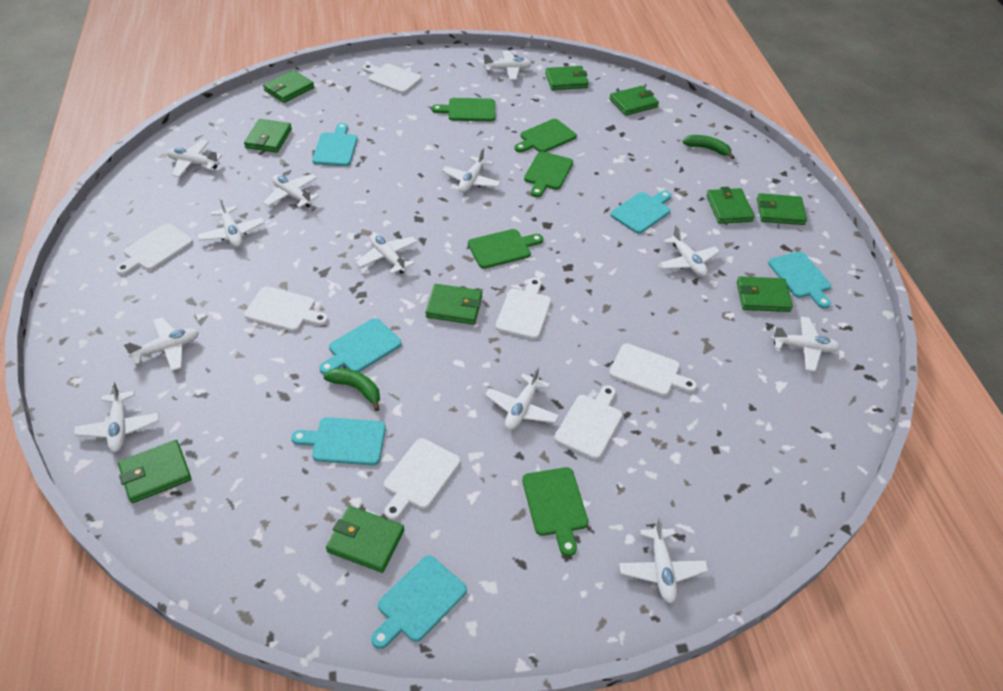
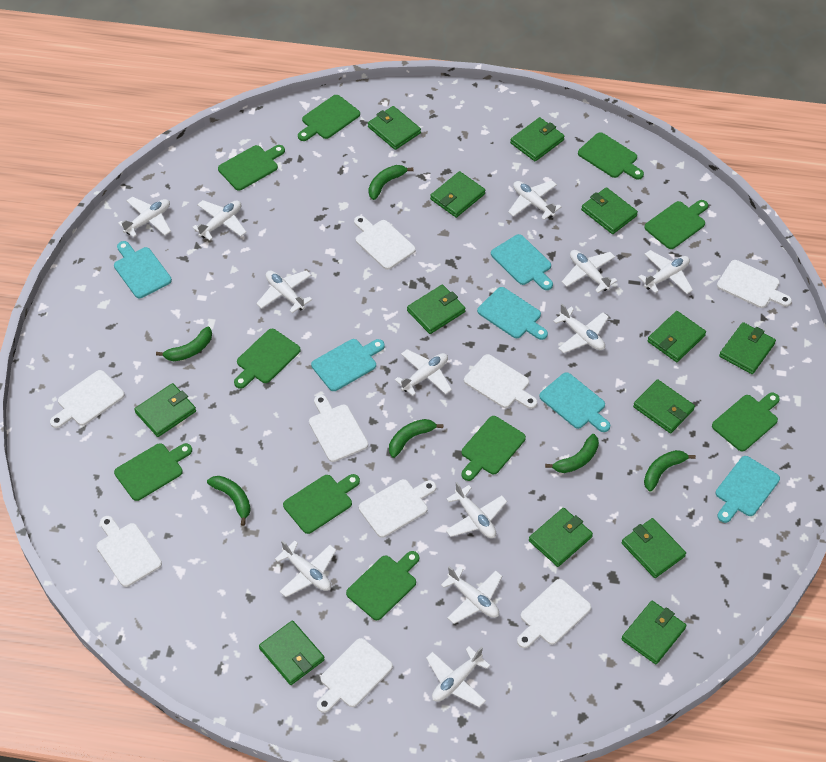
green banana: 2 -> 6
green cutting board: 5 -> 10
green wallet: 10 -> 13
white cutting board: 7 -> 9

